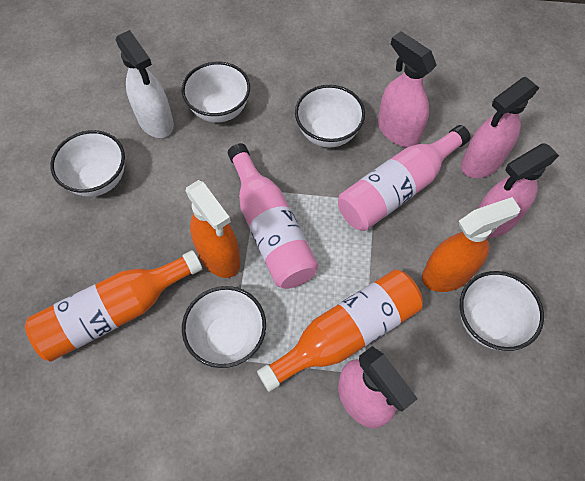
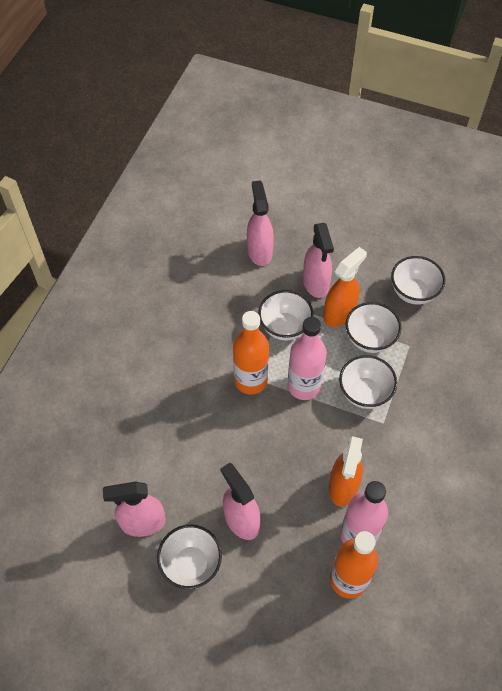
white spray bottle: 1 -> 0

